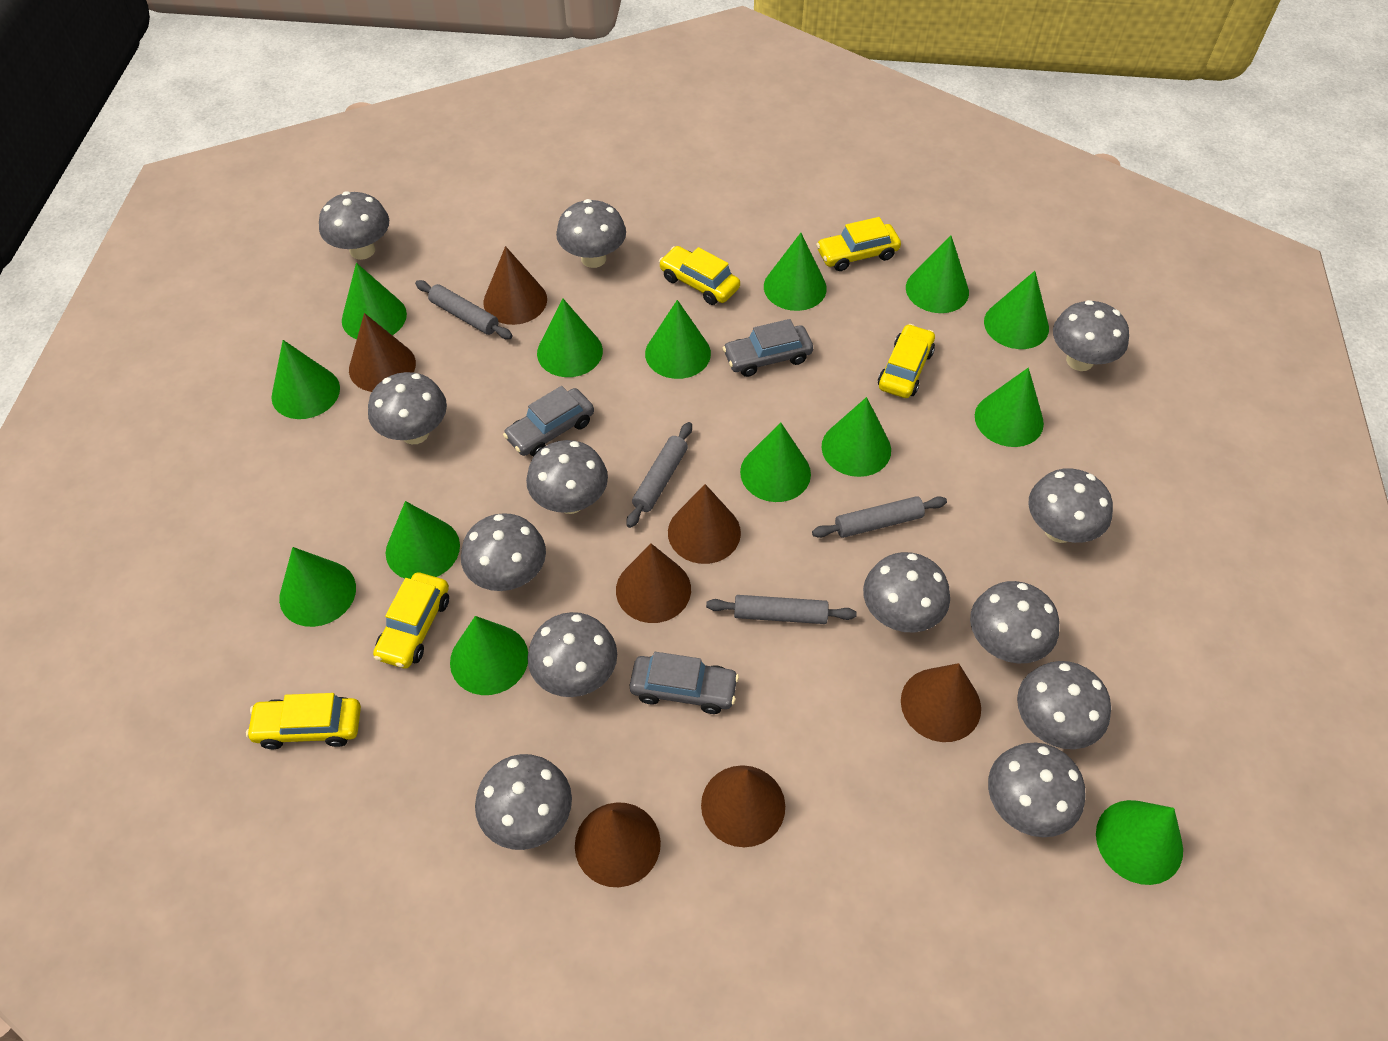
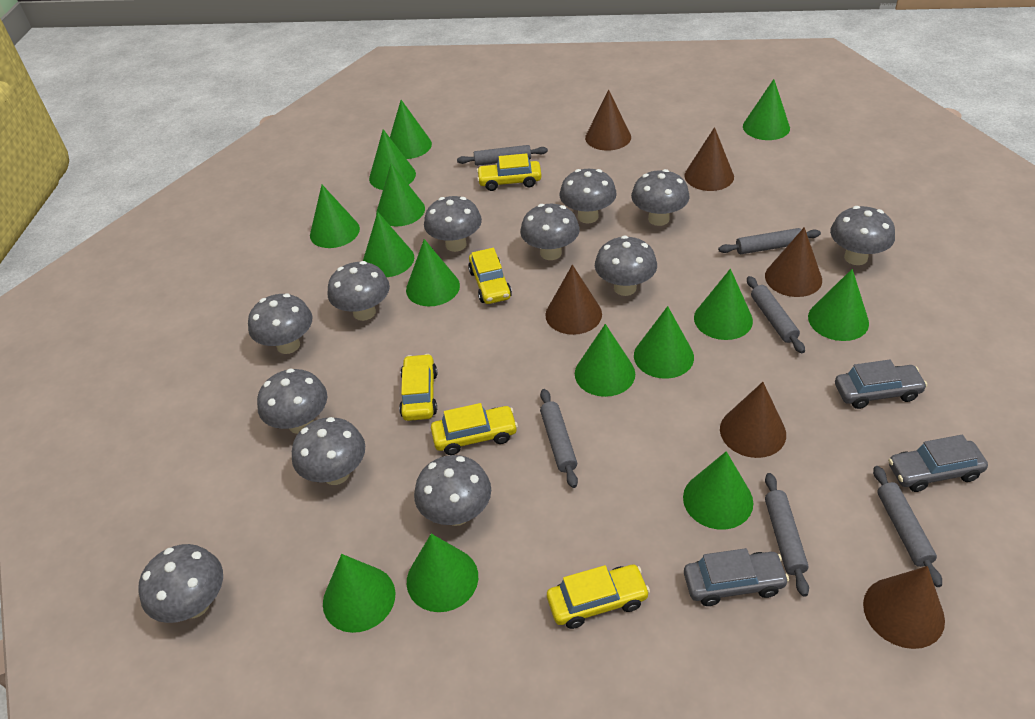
brown cone: 7 -> 6
grey mushroom: 13 -> 12
grey rolling pin: 4 -> 6

